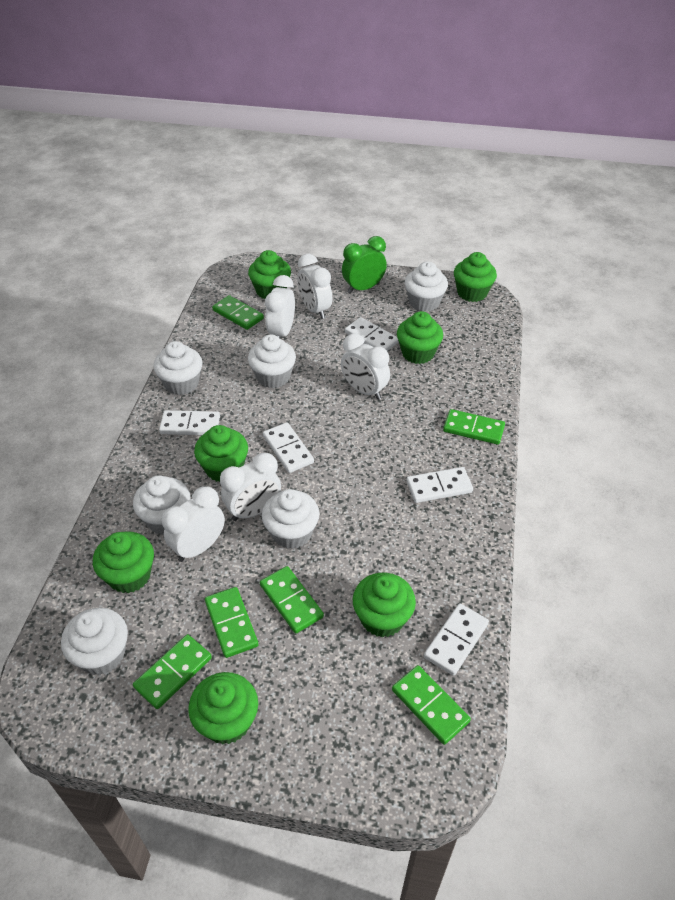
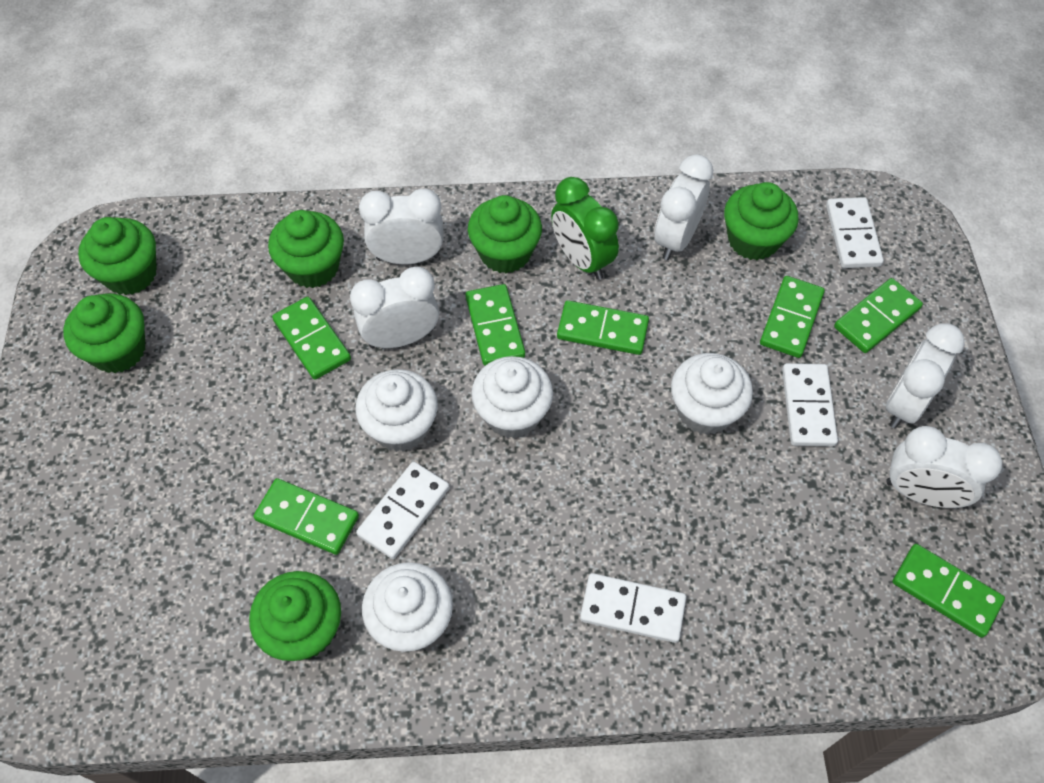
green cupcake: 7 -> 6
green domino: 6 -> 7
white cupcake: 6 -> 4
white domino: 5 -> 4

